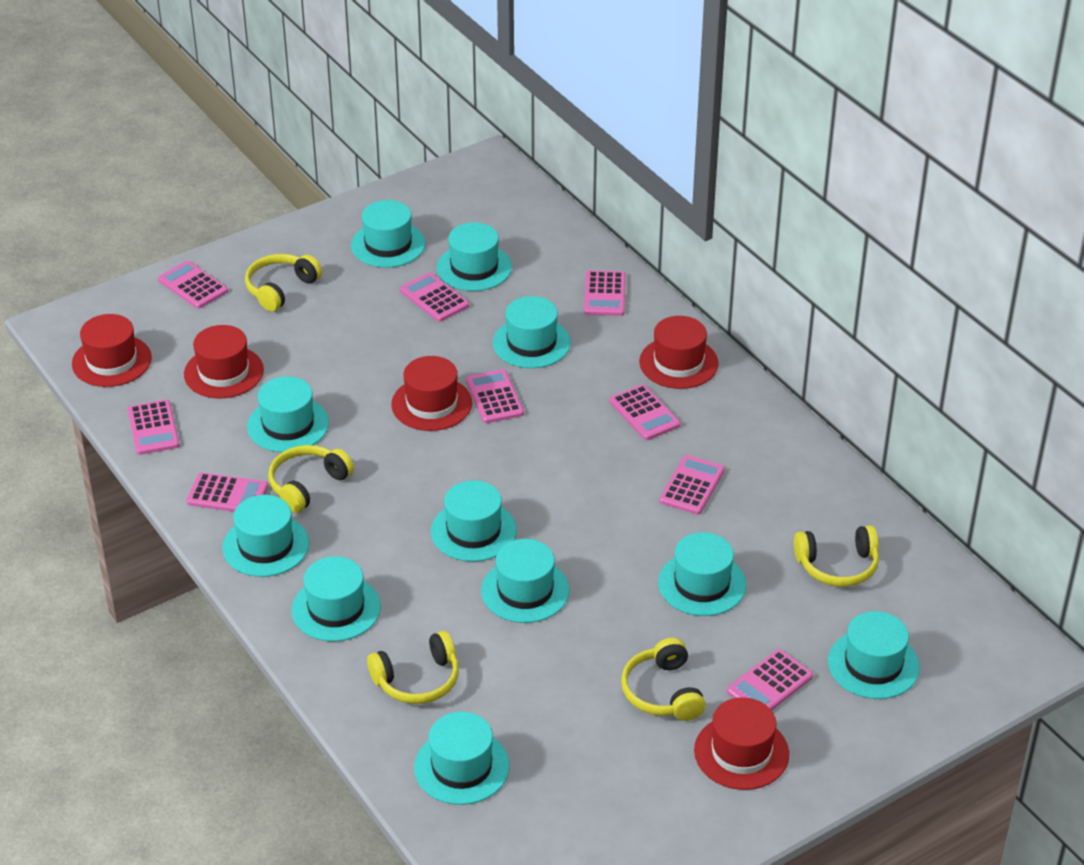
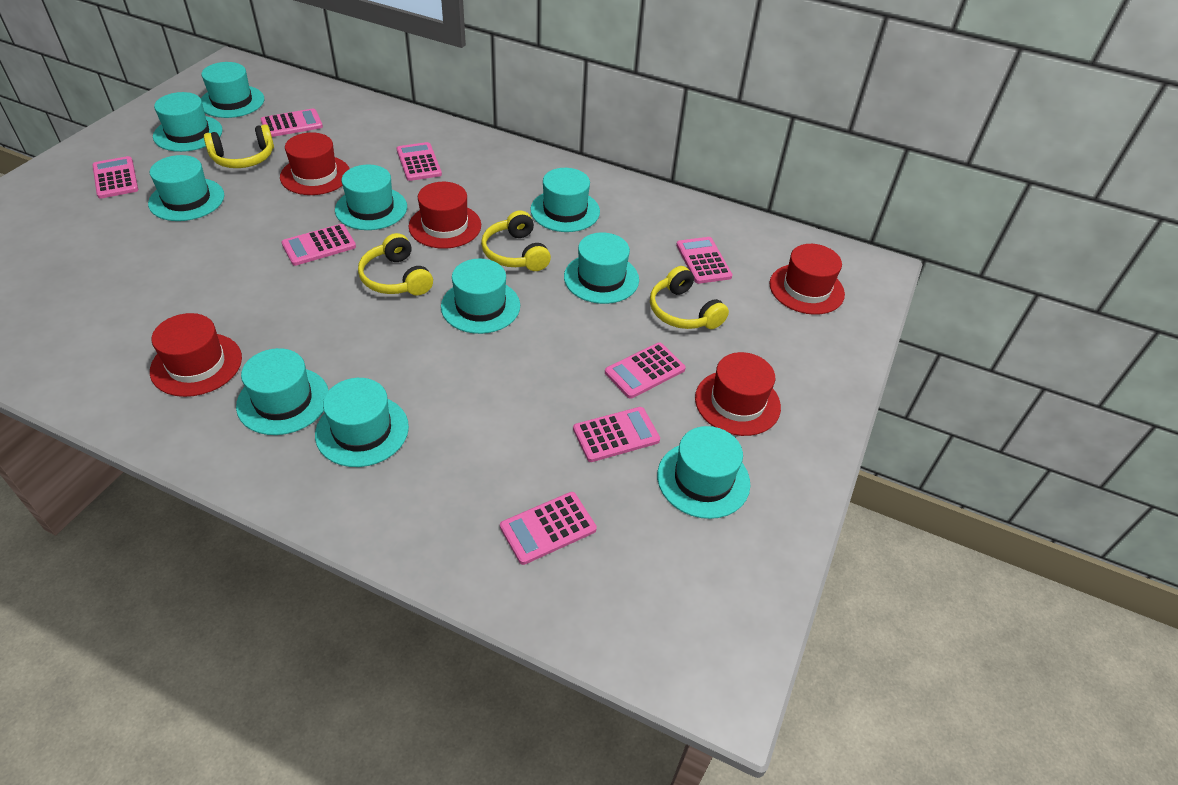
pink calculator: 9 -> 8
turquoise hat: 11 -> 10
yellow headphones: 5 -> 4

